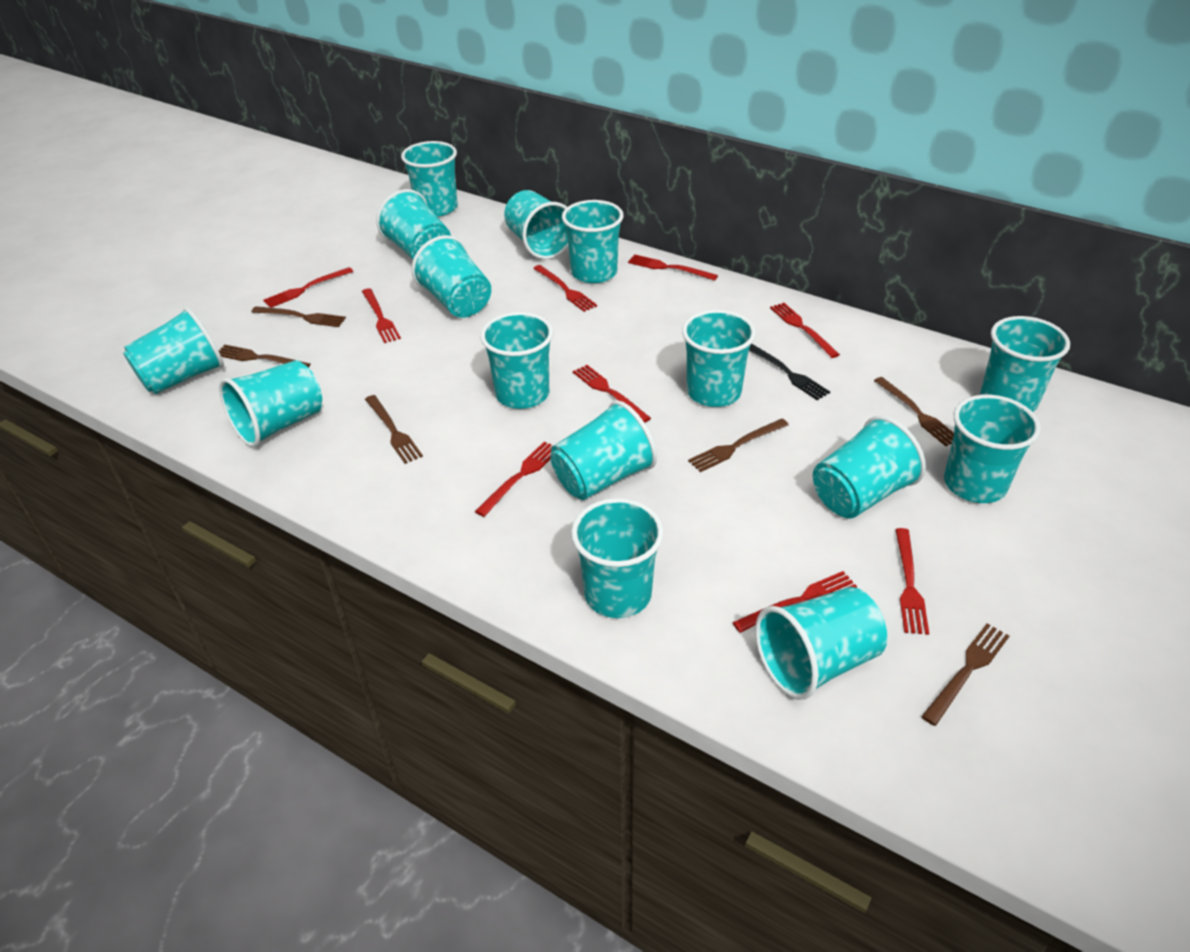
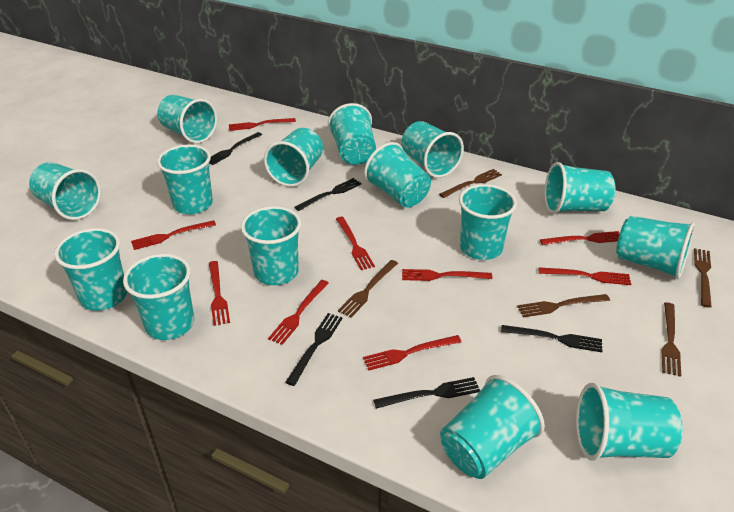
black fork: 1 -> 5
brown fork: 6 -> 5

